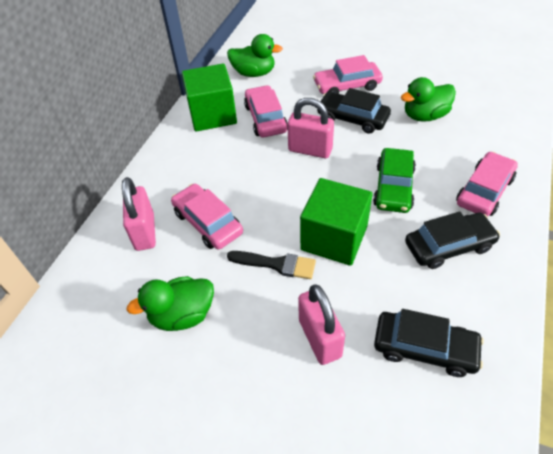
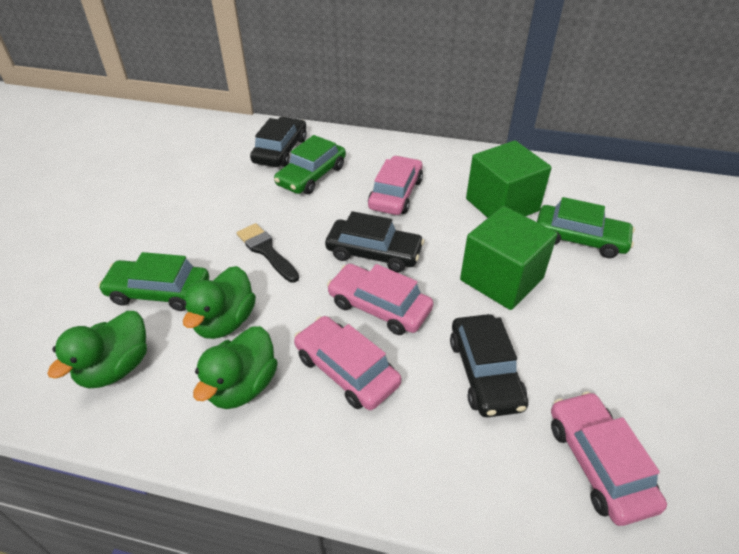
green car: 1 -> 3
pink padlock: 3 -> 0

